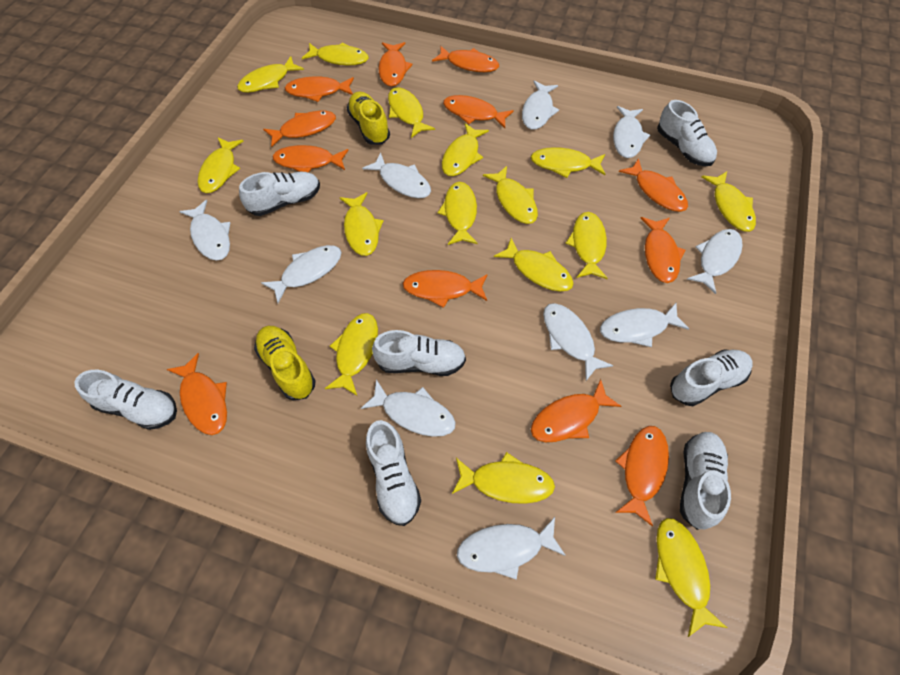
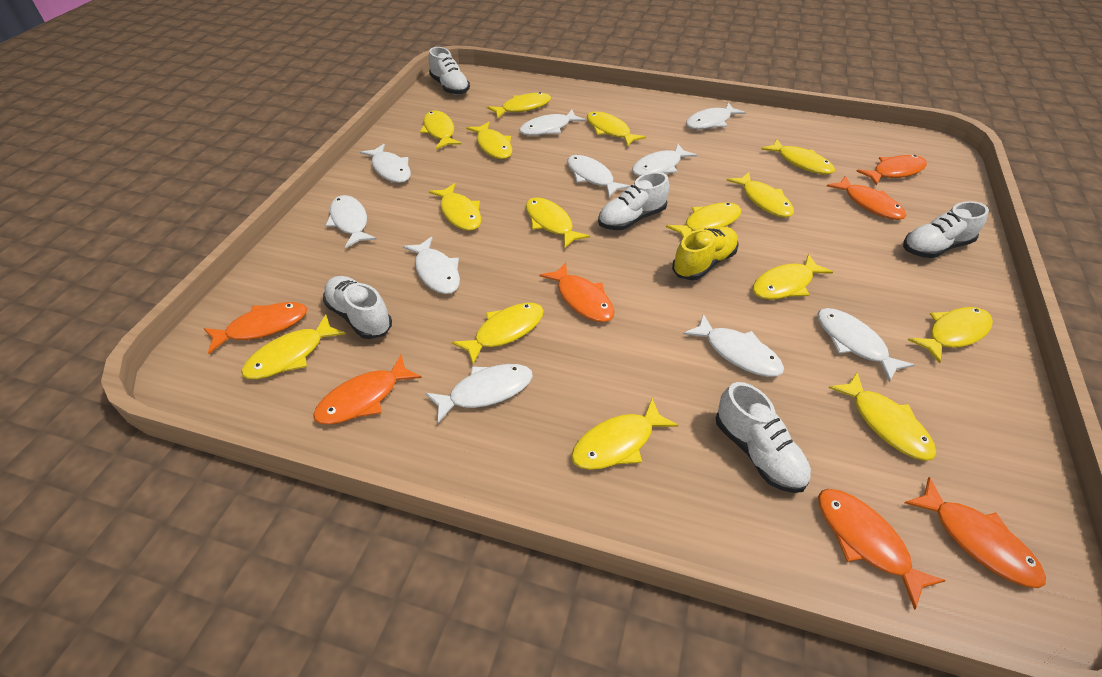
orange fish: 12 -> 7
white shoe: 7 -> 5
yellow shoe: 2 -> 1

